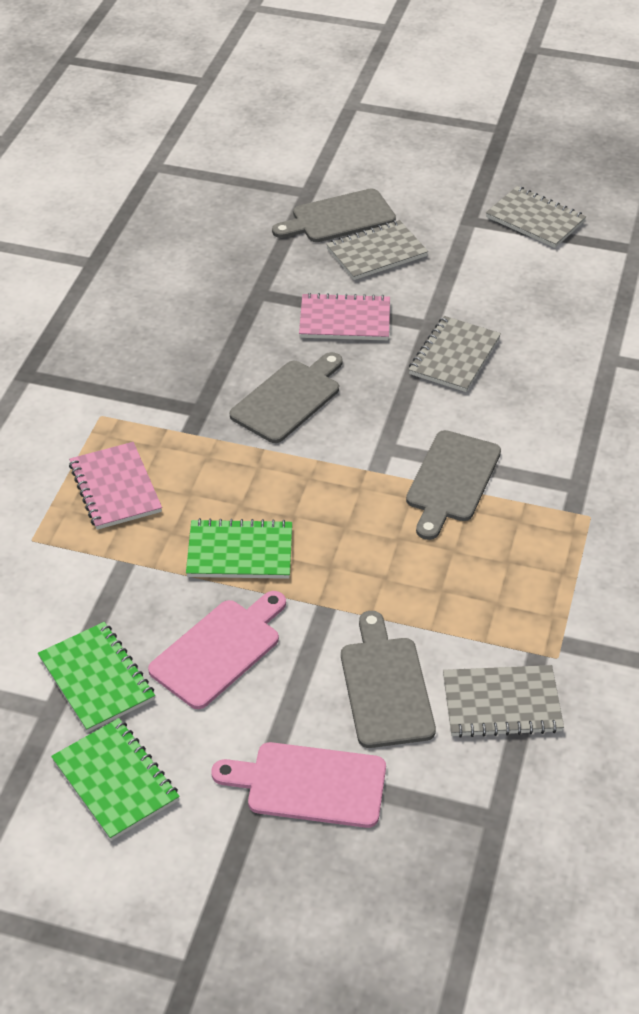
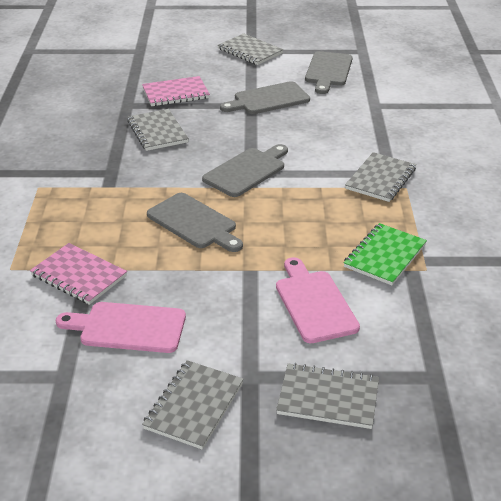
green notebook: 3 -> 1
grey notebook: 4 -> 5

